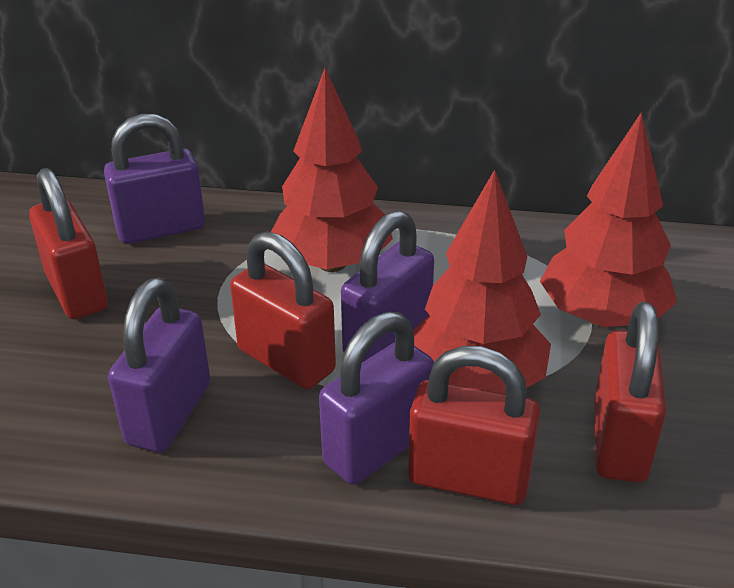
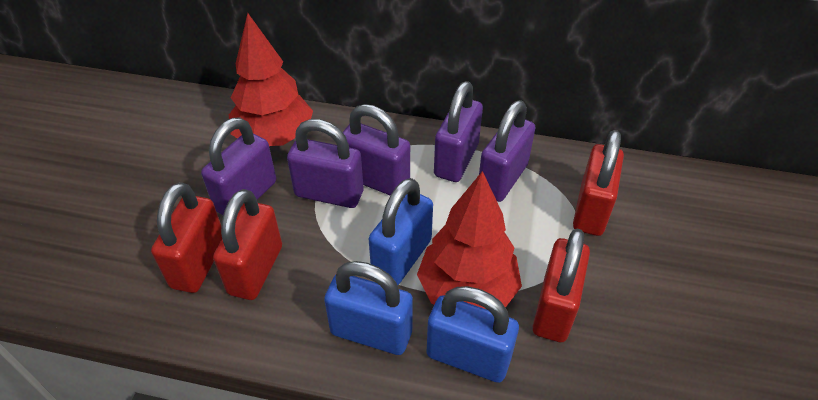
blue padlock: 0 -> 3
purple padlock: 4 -> 5
red tree: 3 -> 2

